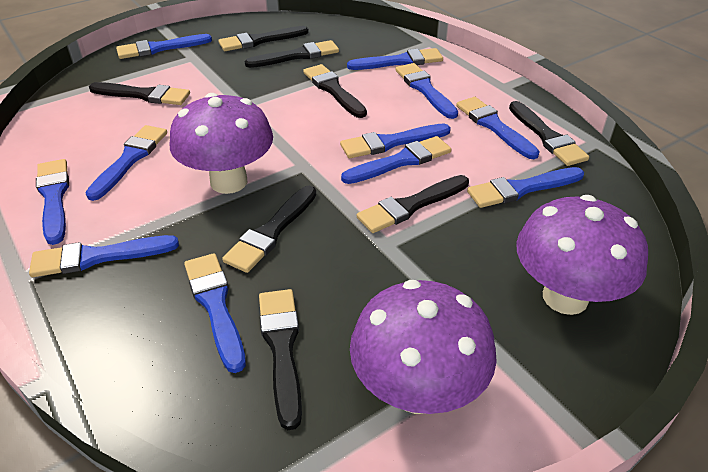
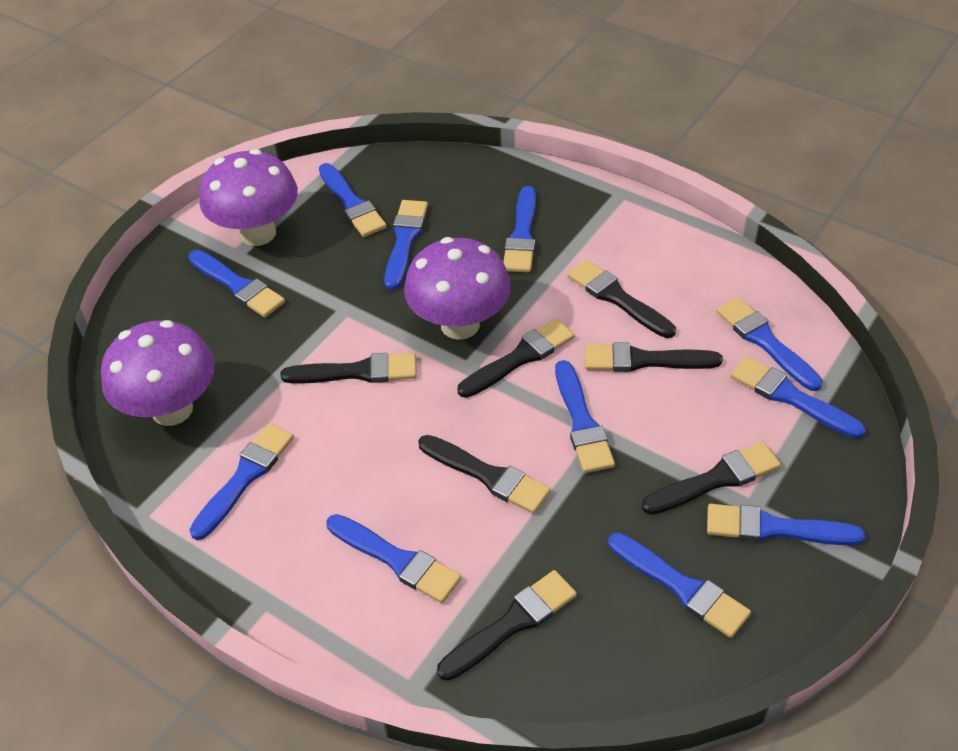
black brush: 8 -> 7

